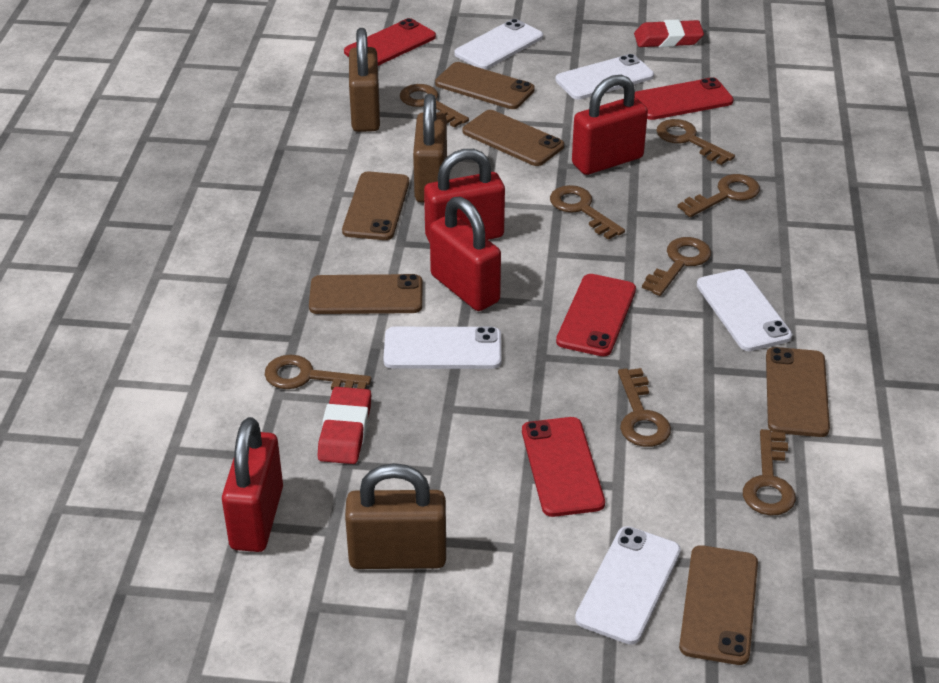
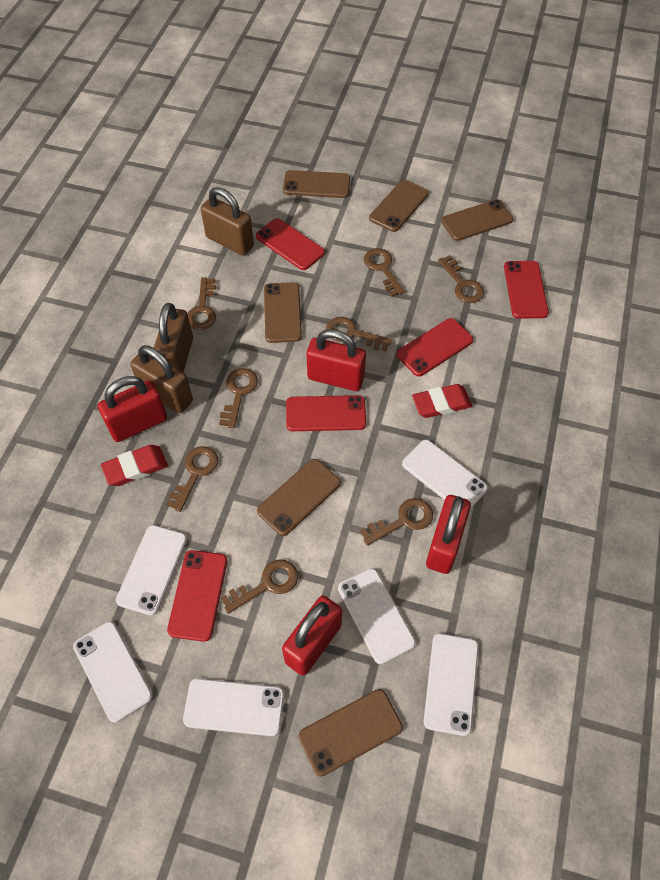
red phone: 4 -> 5
white phone: 5 -> 6

